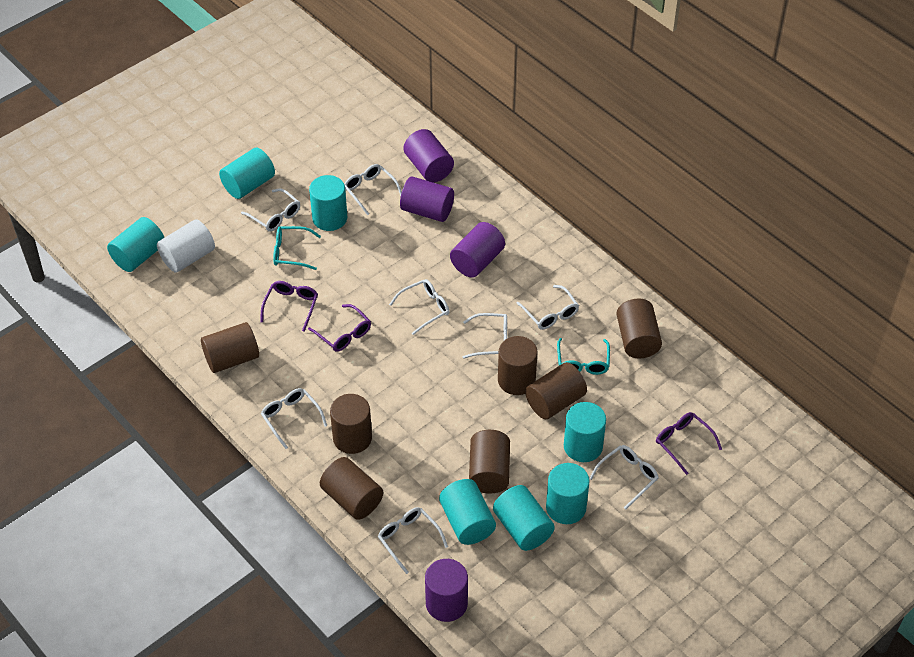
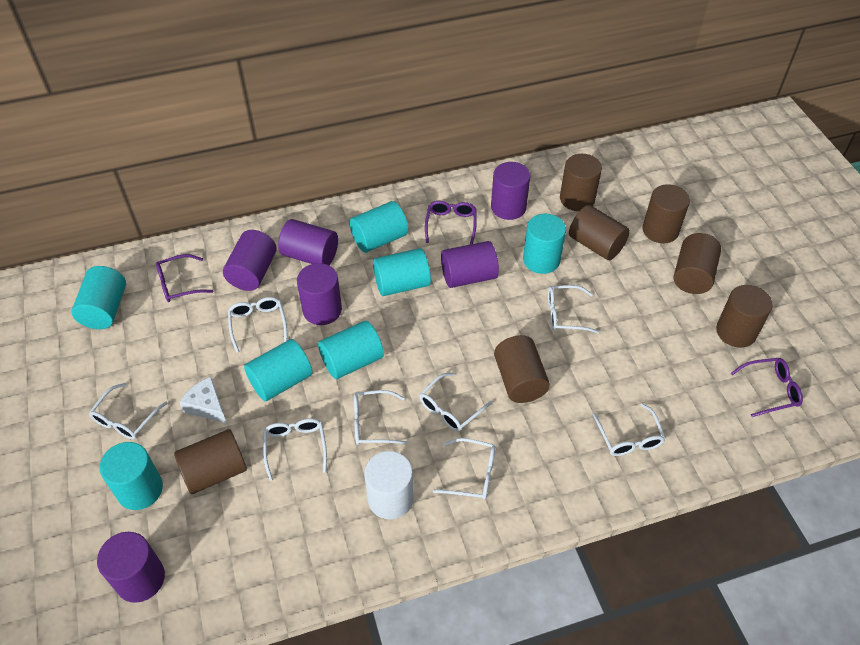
purple cylinder: 4 -> 6
turquoise glasses: 2 -> 0
white cheese: 0 -> 1

